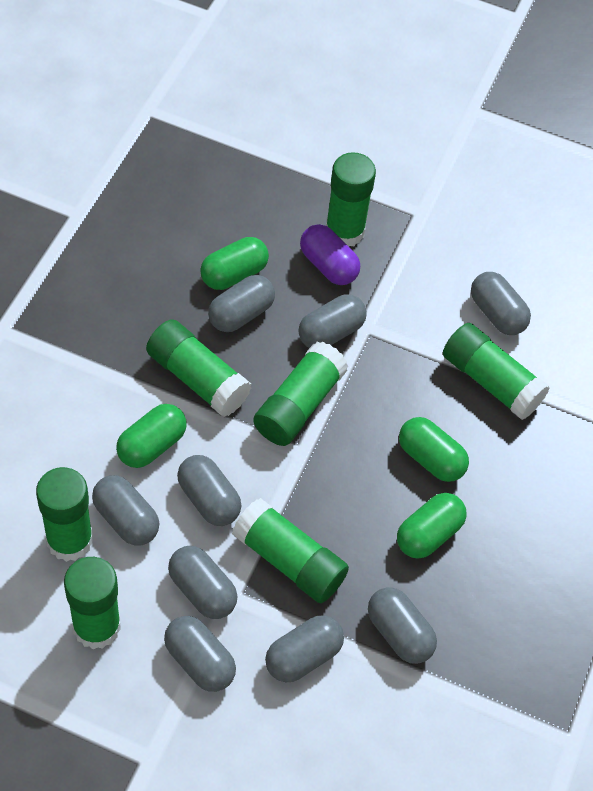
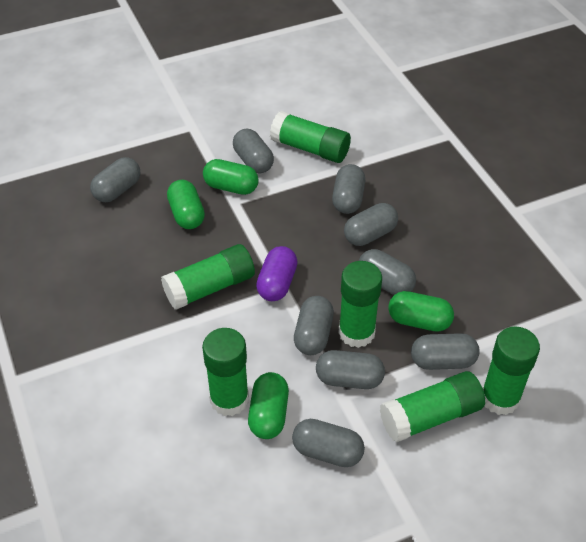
green glue stick: 7 -> 6

